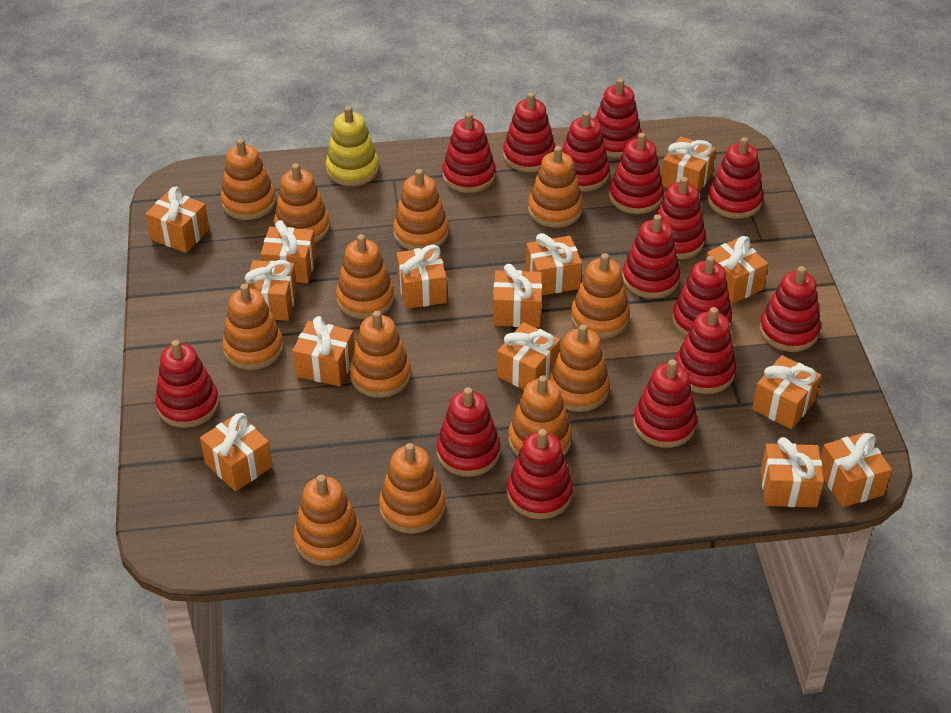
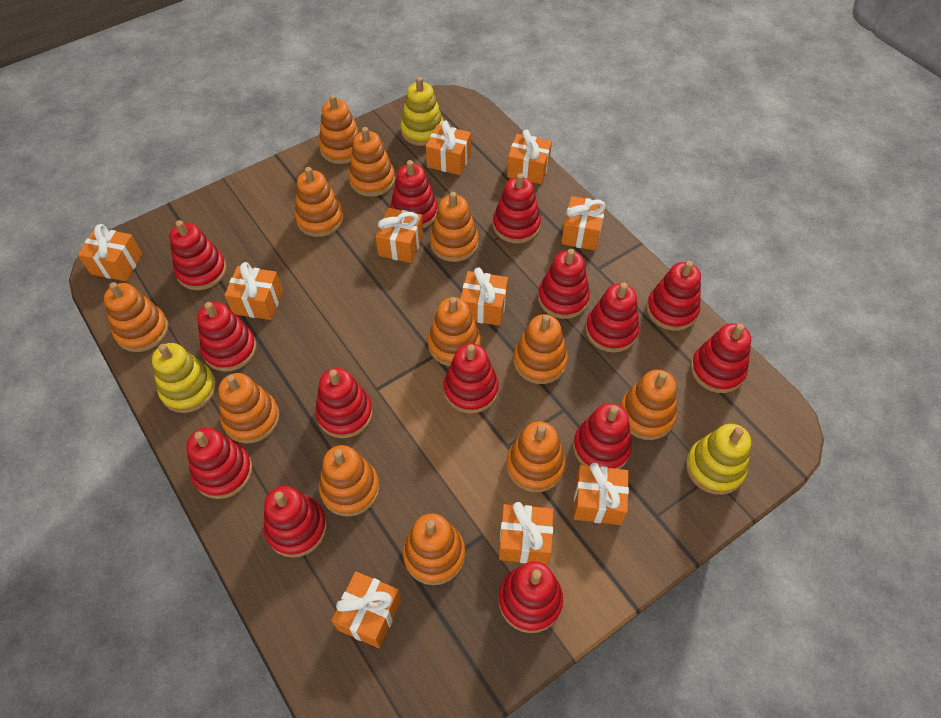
orange gift: 14 -> 10
red stacking toy: 15 -> 14
yellow stacking toy: 1 -> 3

